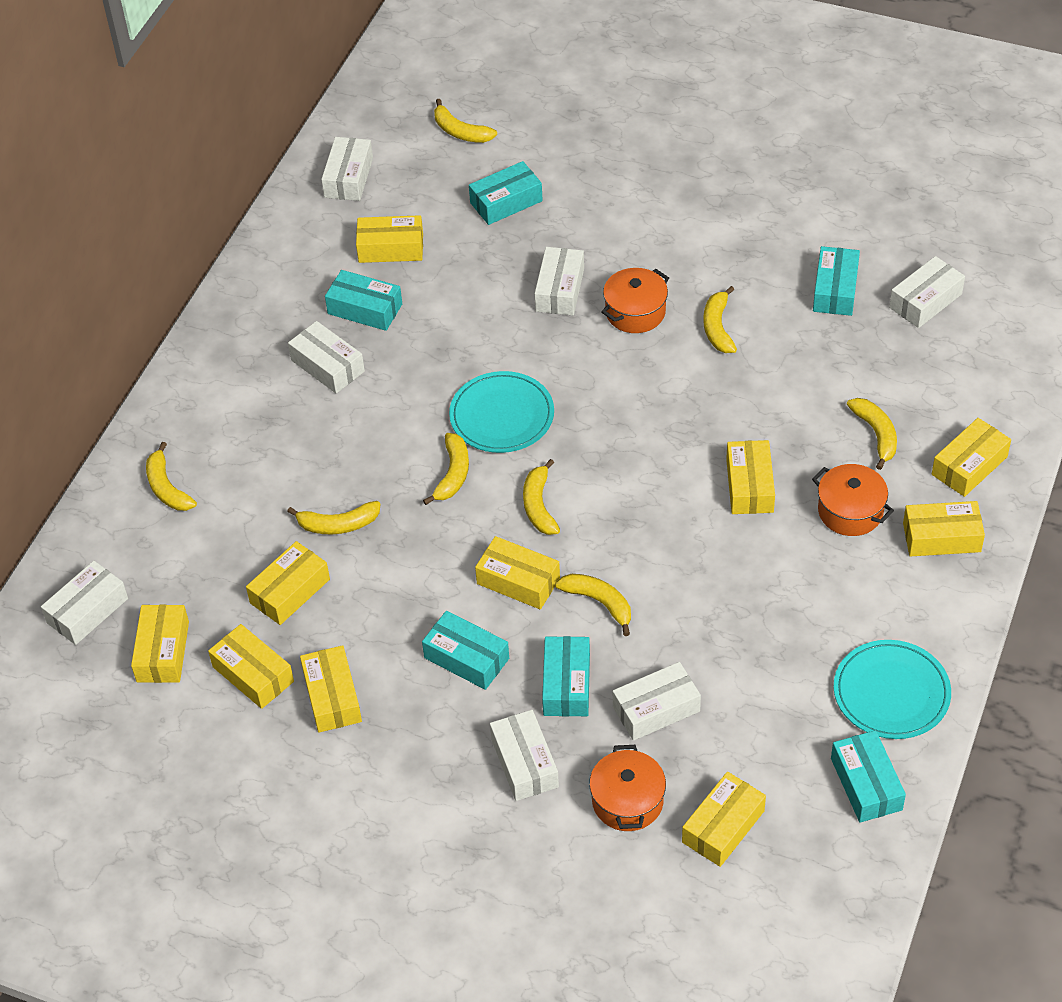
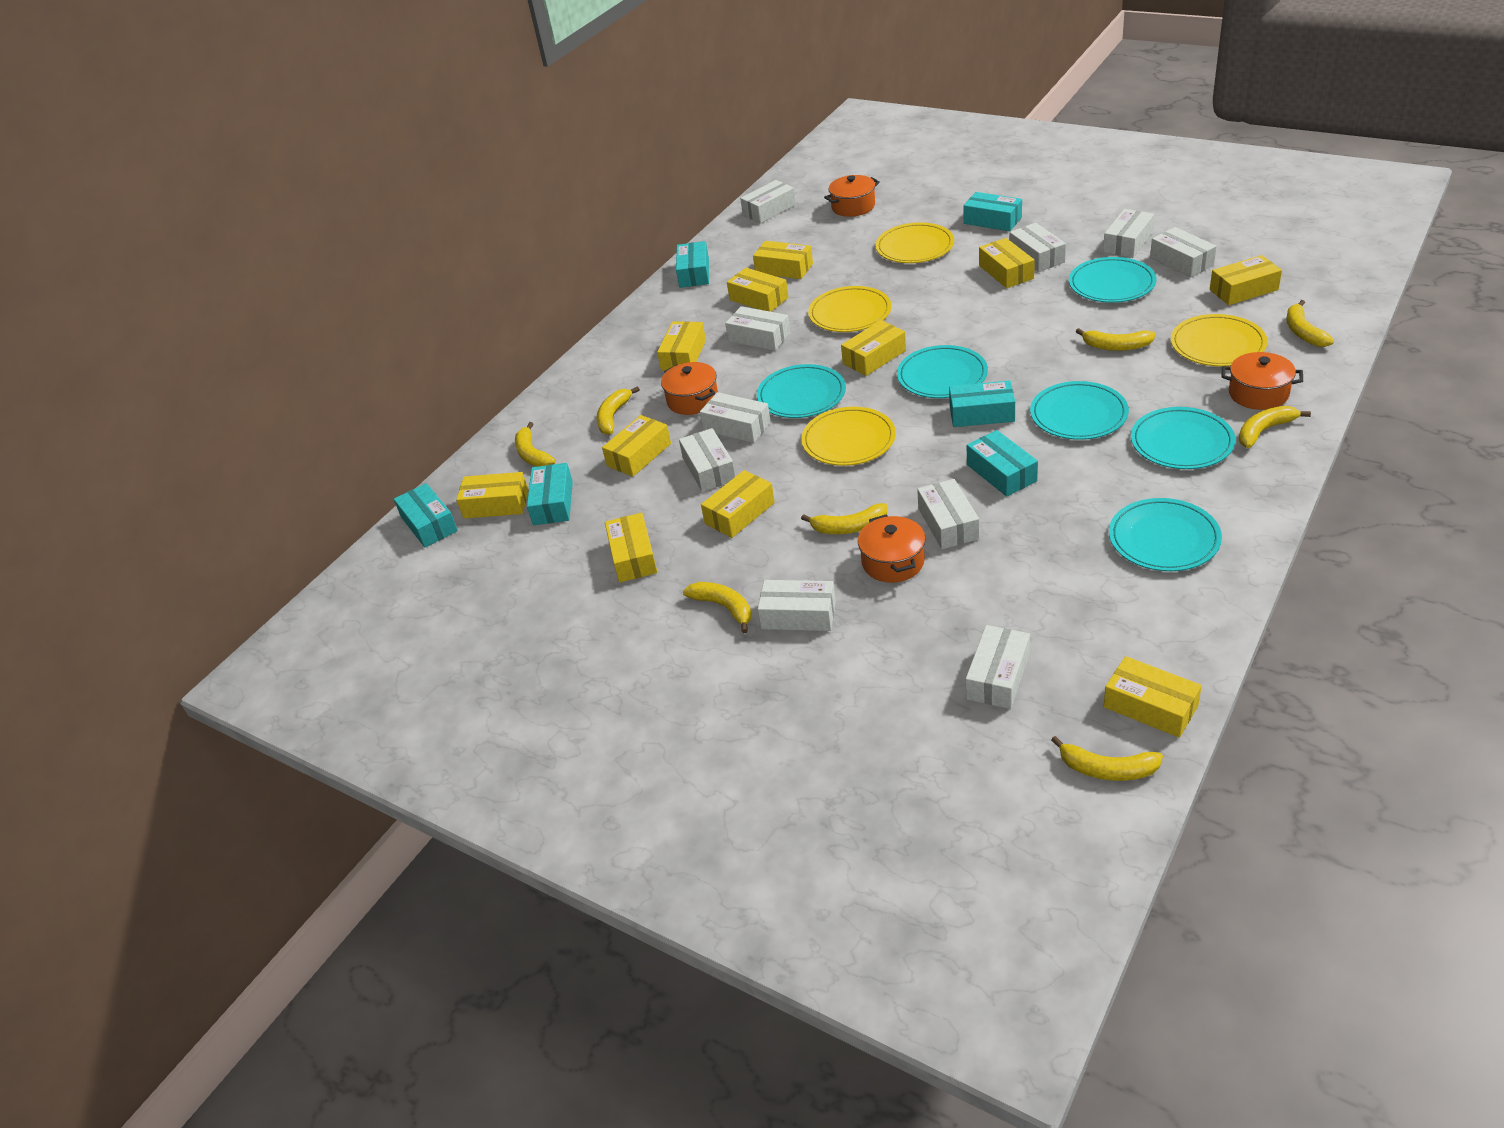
orange pot: 3 -> 4
turquoise plate: 2 -> 6
white box: 7 -> 10
yellow box: 10 -> 11
yellow plate: 0 -> 4

